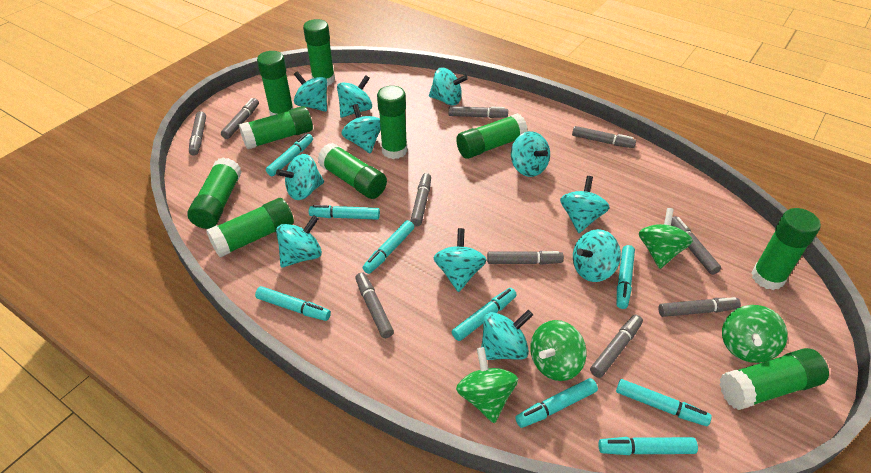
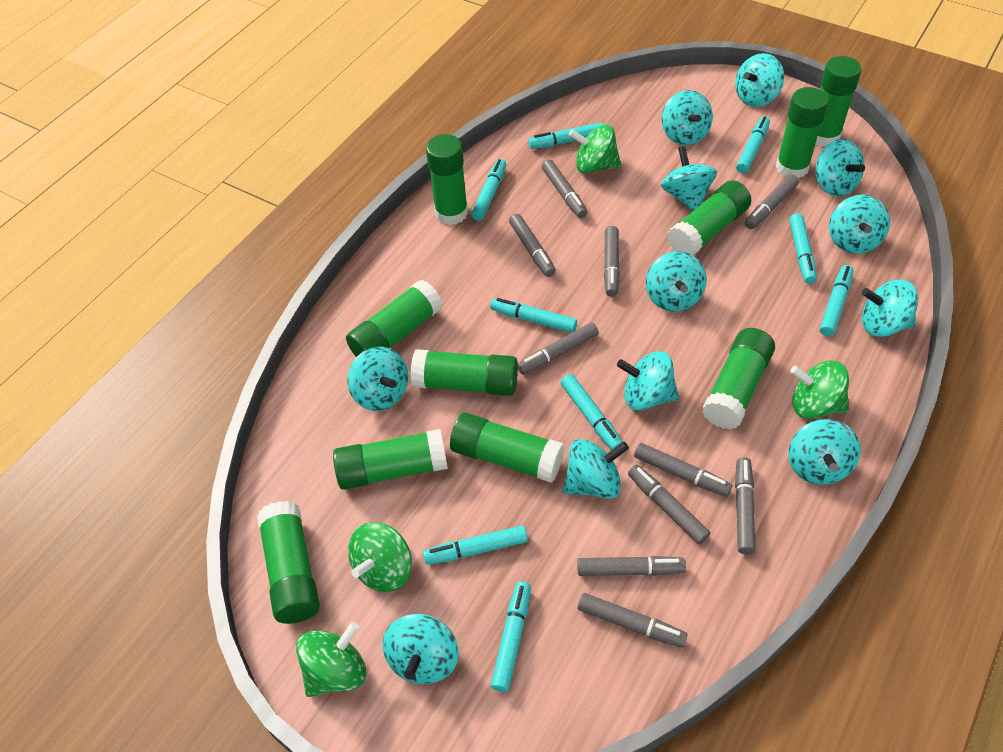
turquoise spinning top: 11 -> 12

